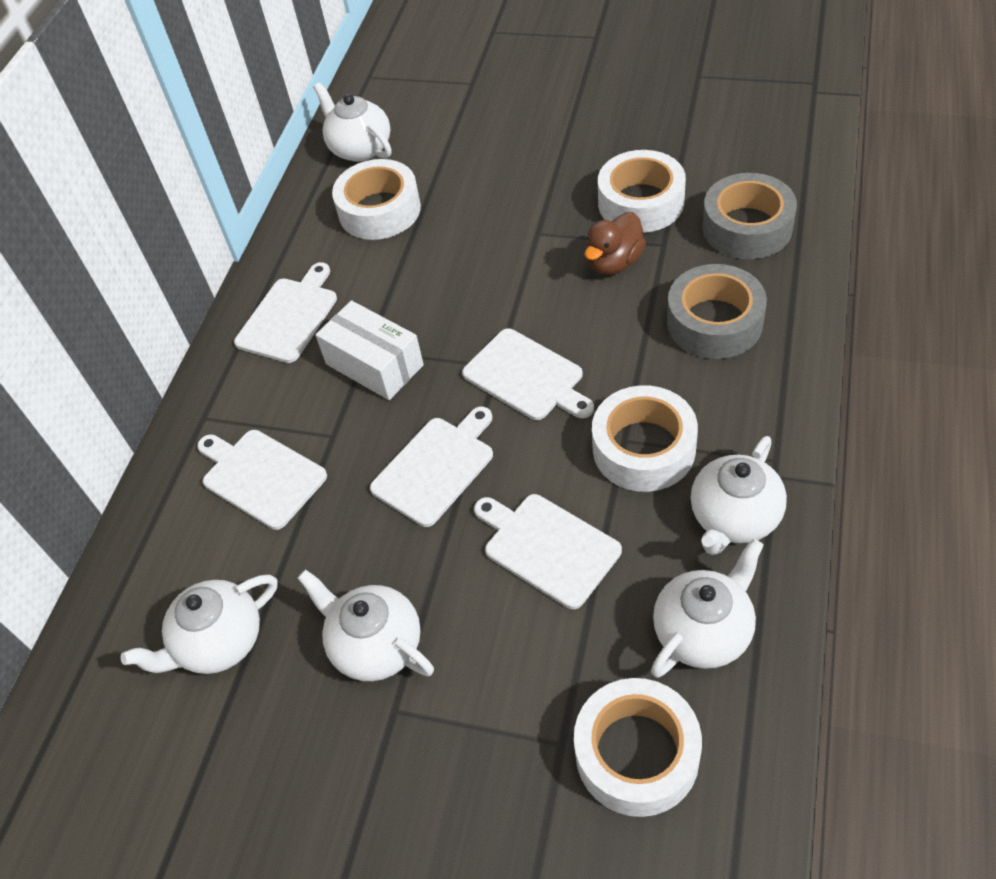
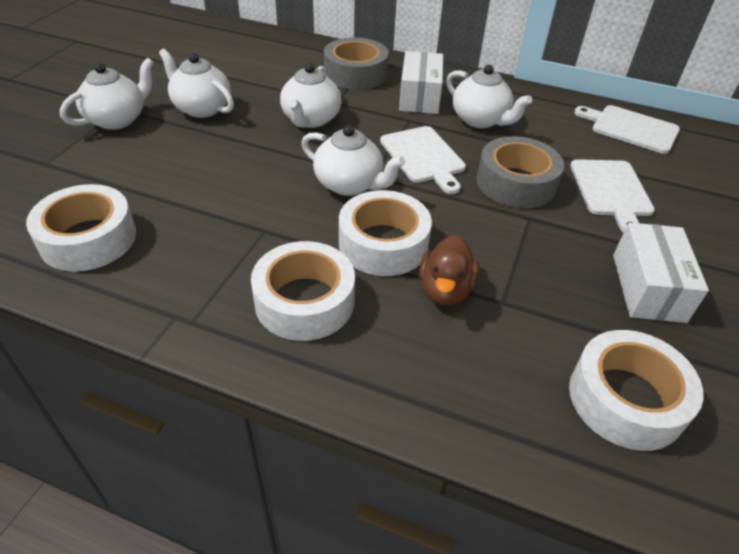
white box: 1 -> 2
white cutting board: 5 -> 3

